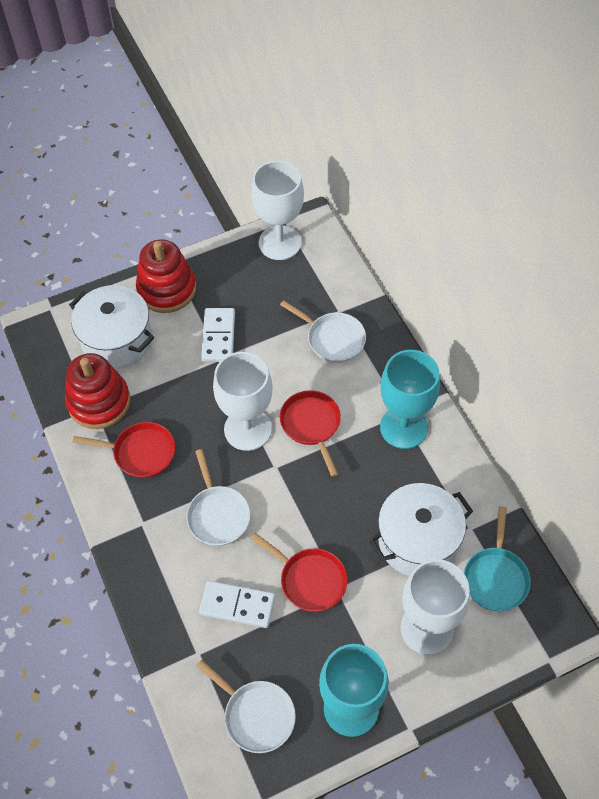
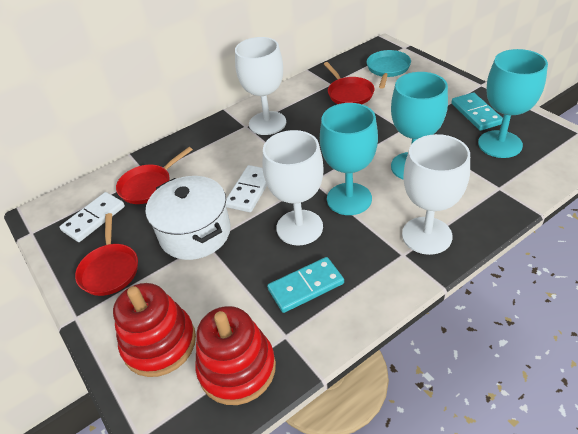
turquoise domino: 0 -> 2
turquoise goblet: 2 -> 3
white pan: 3 -> 0
white pot: 2 -> 1

